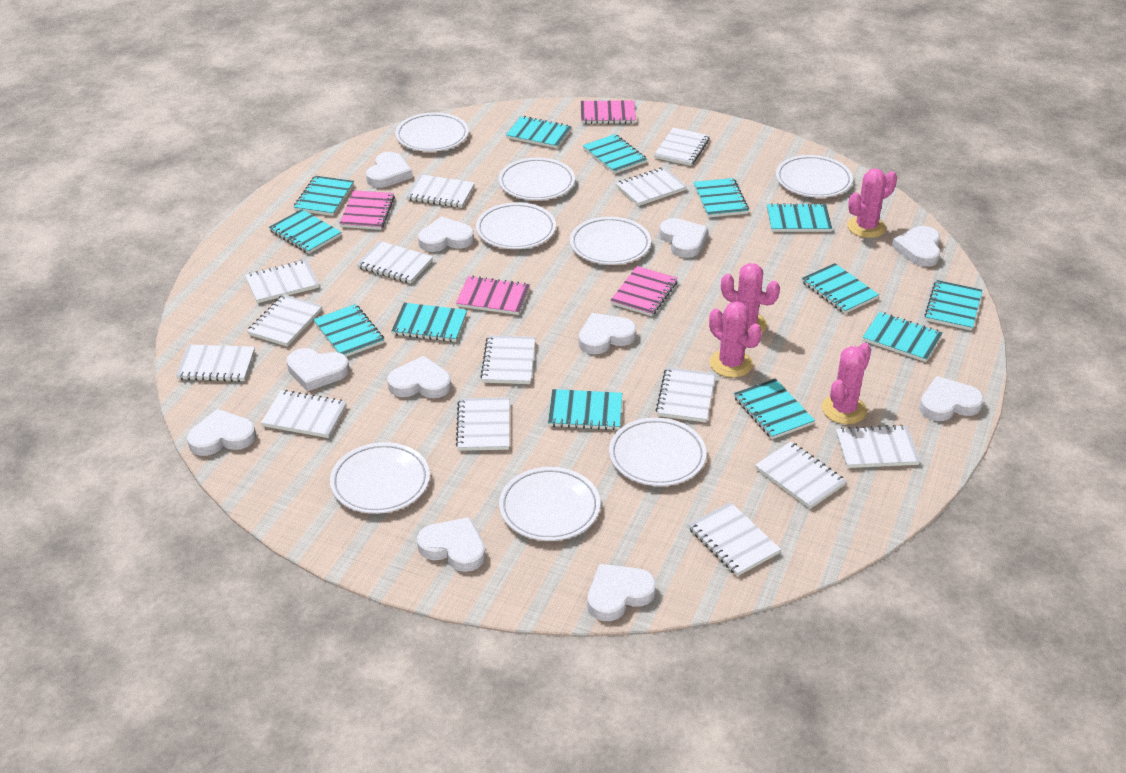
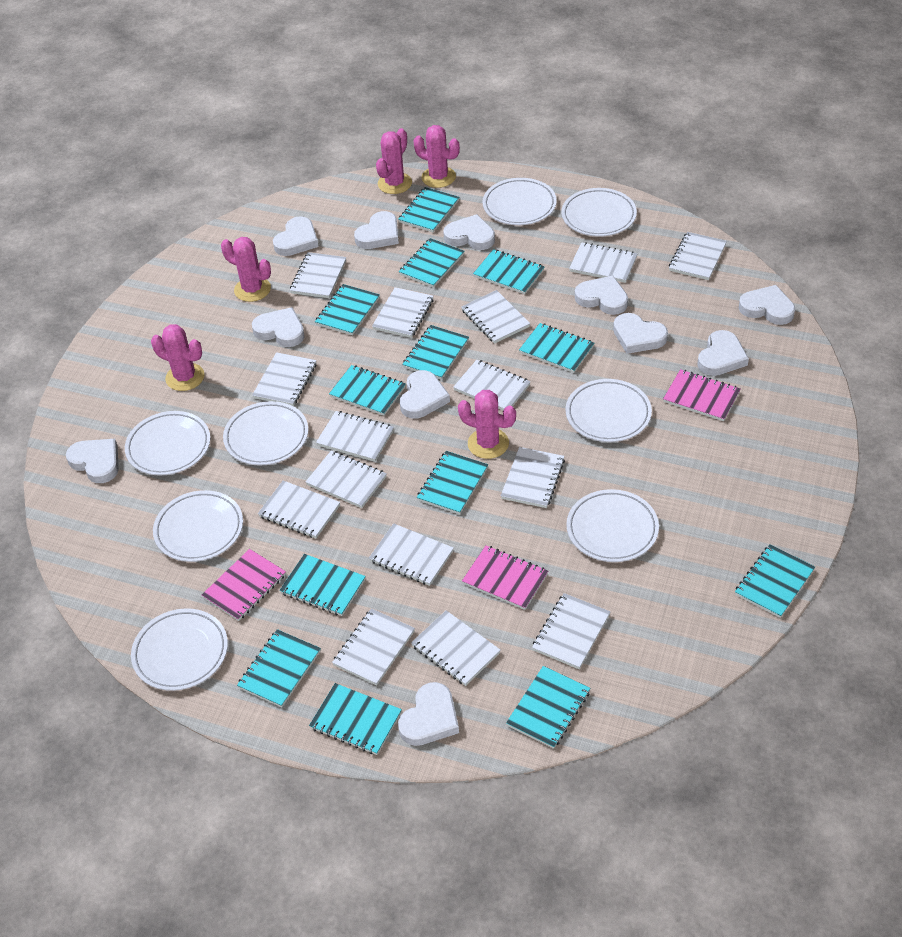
pink cactus: 4 -> 5
pink notebook: 4 -> 3
white notebook: 14 -> 15

